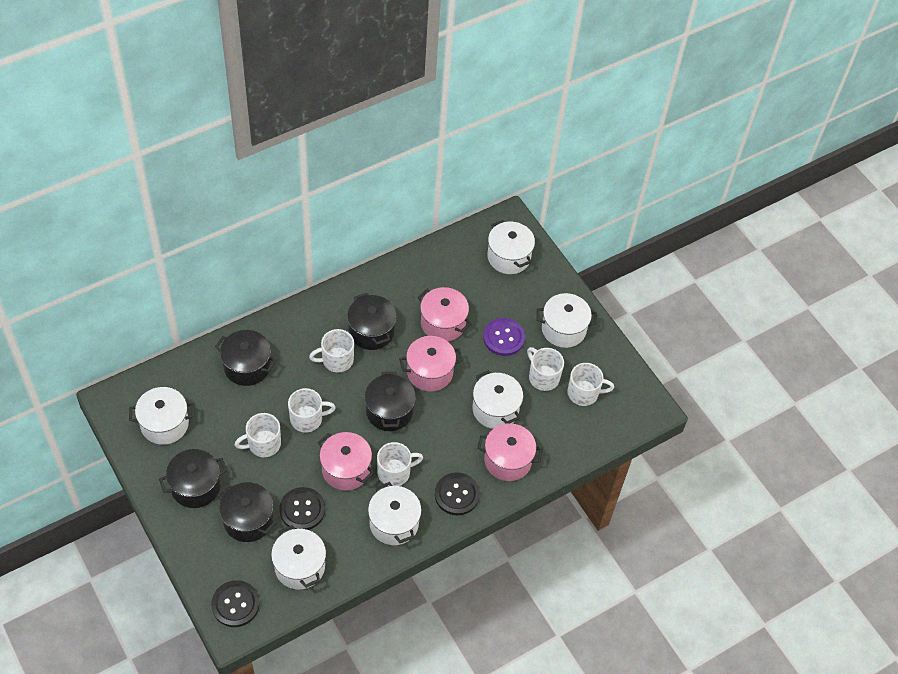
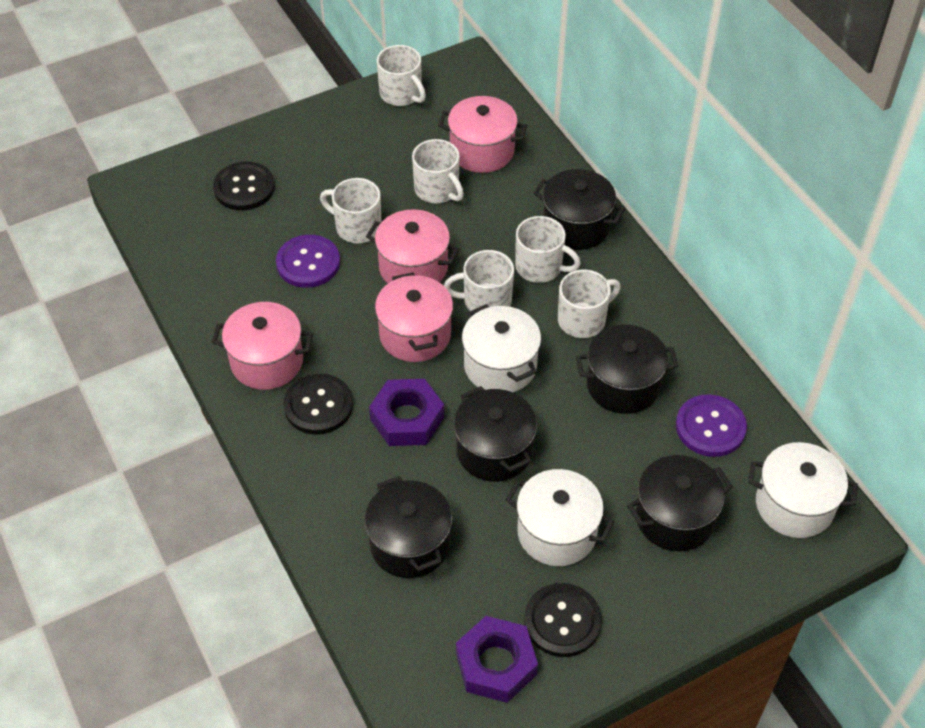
purple button: 1 -> 2
purple nut: 0 -> 2
white pot: 6 -> 3

